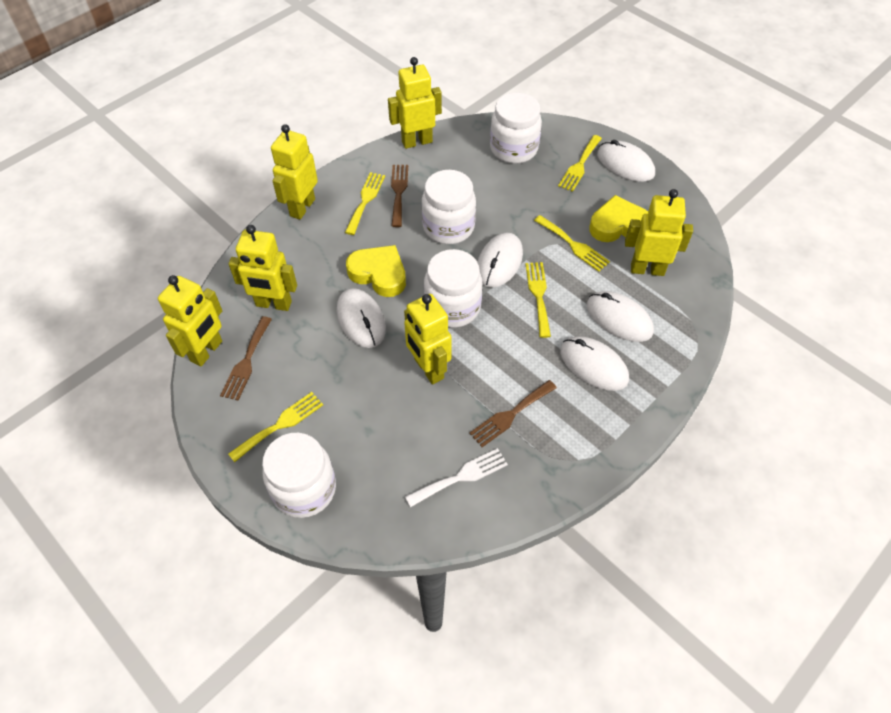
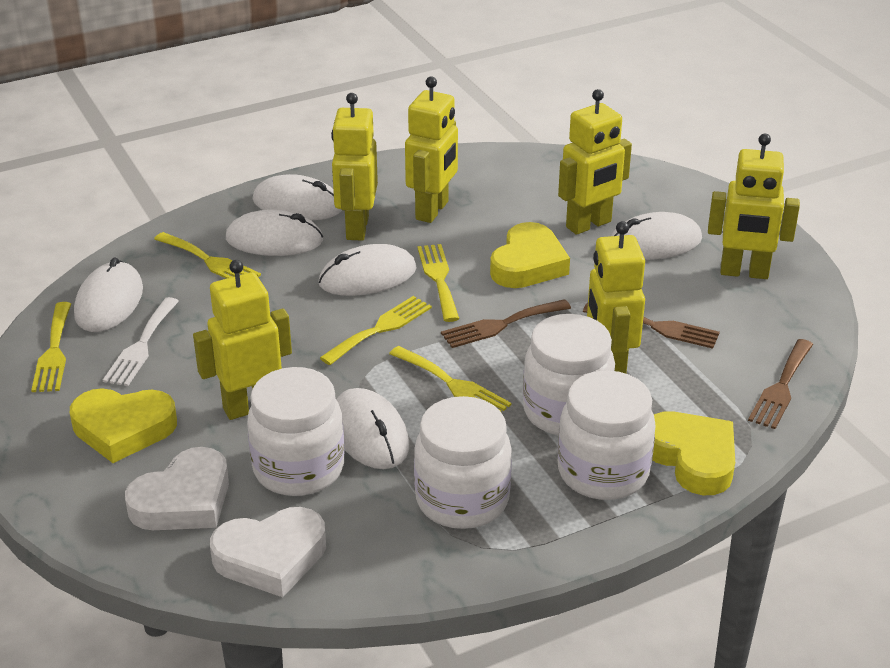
white heart: 0 -> 2
white mouse: 5 -> 6
yellow heart: 2 -> 3

